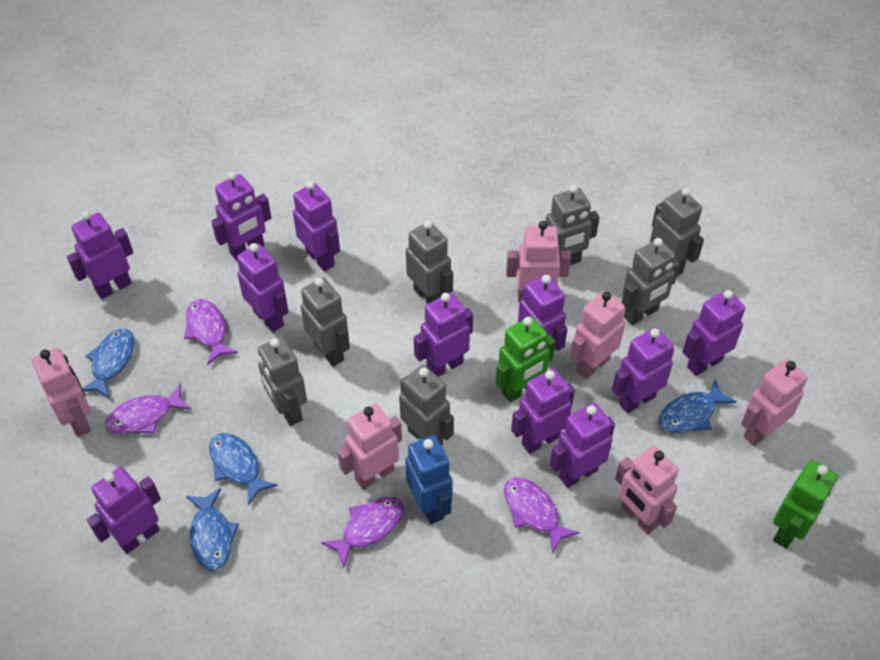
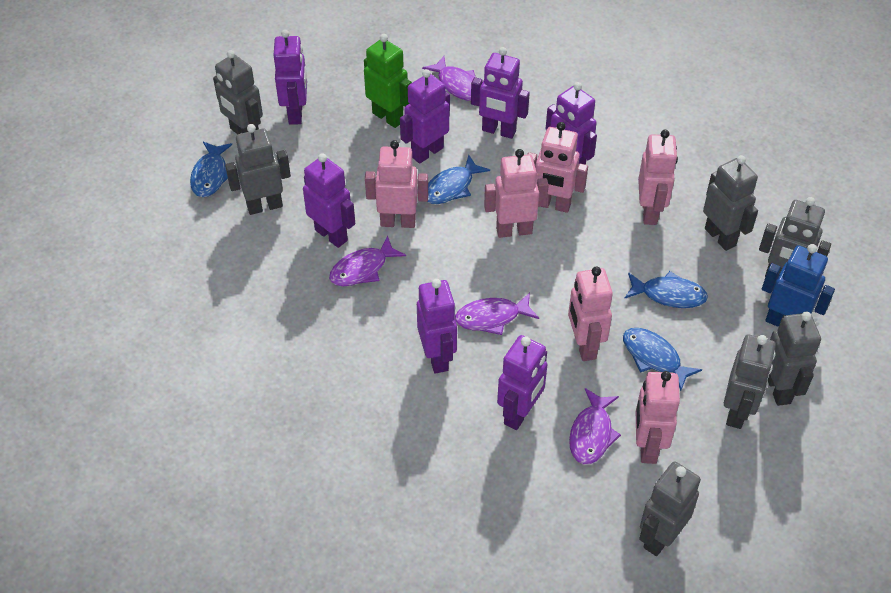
green robot: 2 -> 1
purple robot: 11 -> 7

